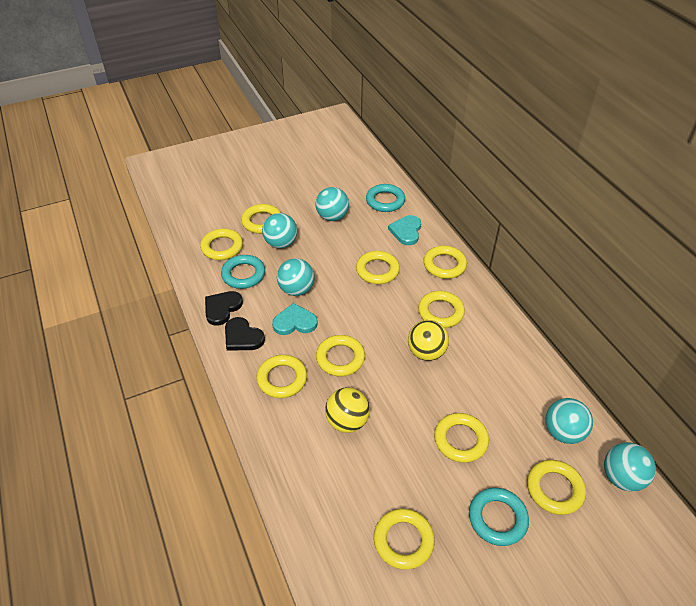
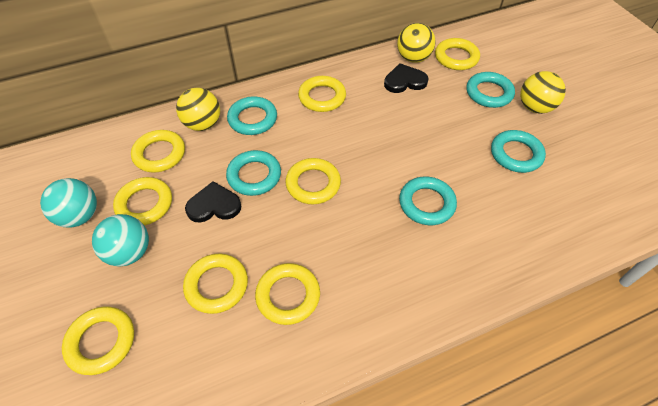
turquoise ball: 5 -> 2
turquoise heart: 2 -> 0
turquoise ring: 3 -> 5
yellow ball: 2 -> 3
yellow ring: 10 -> 8

